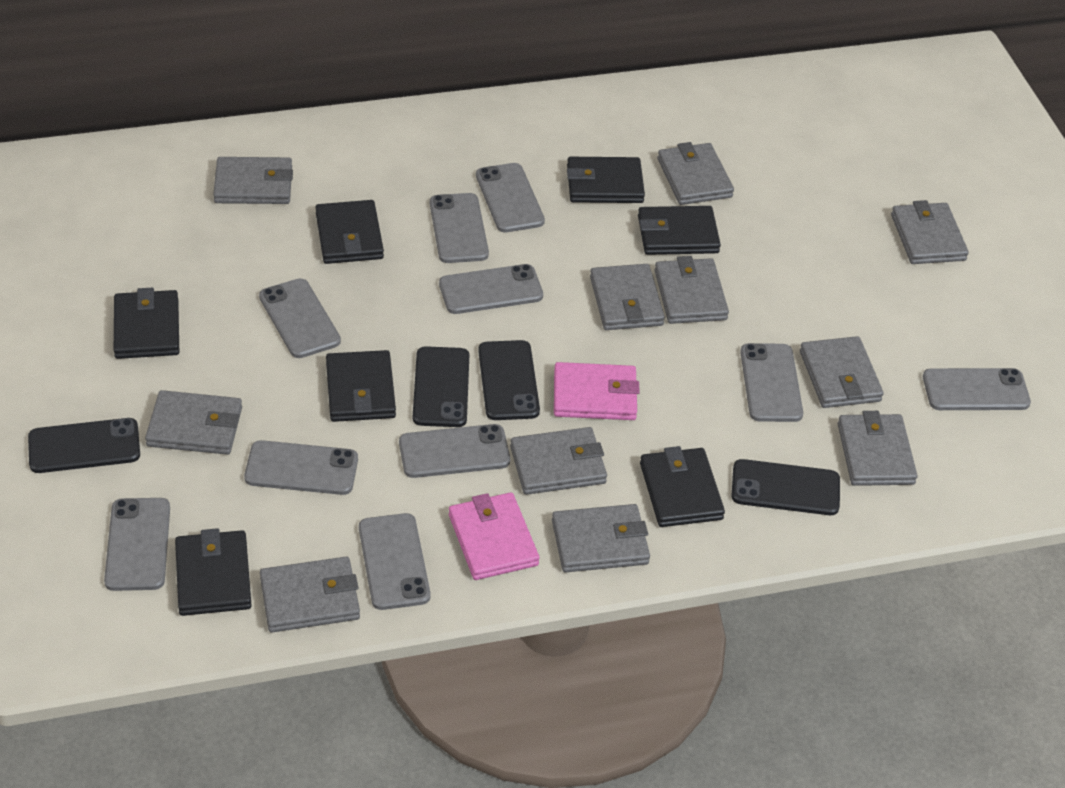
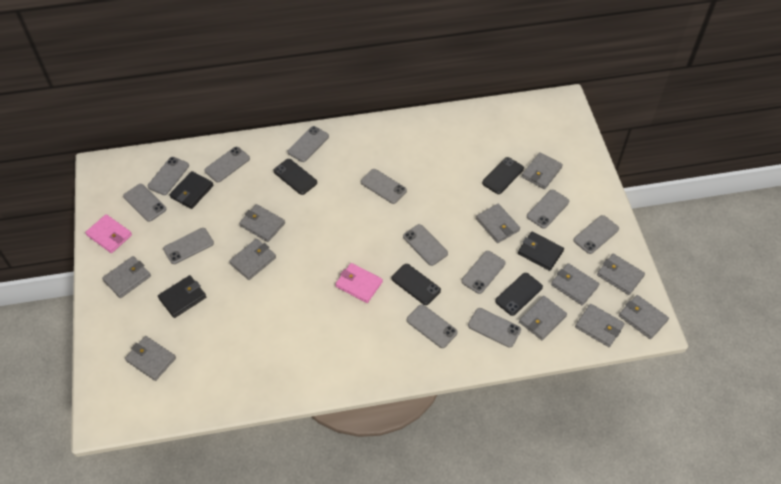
black wallet: 7 -> 3
grey phone: 10 -> 12

